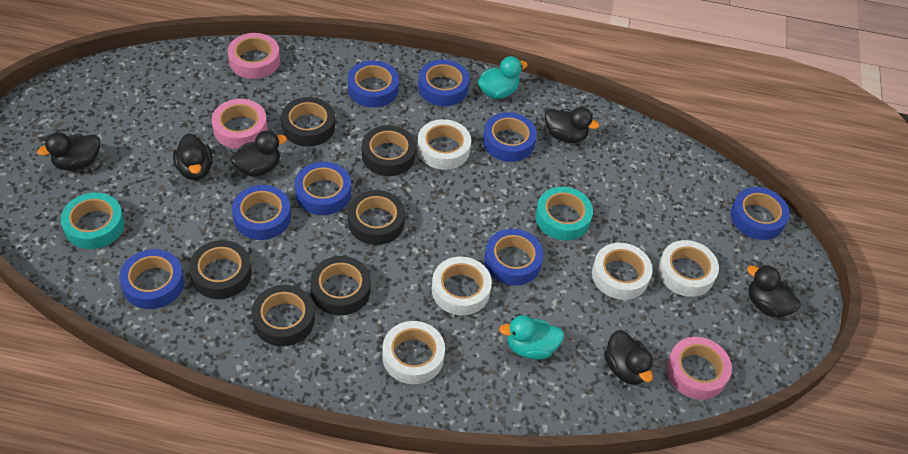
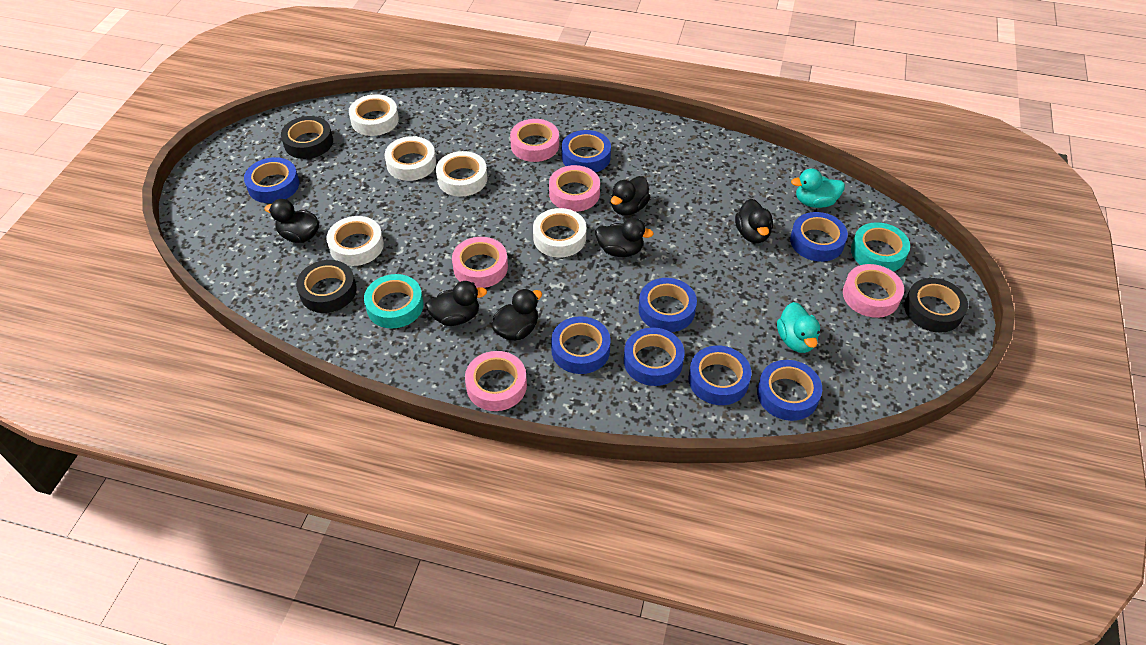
black tape: 6 -> 3
pink tape: 3 -> 5

